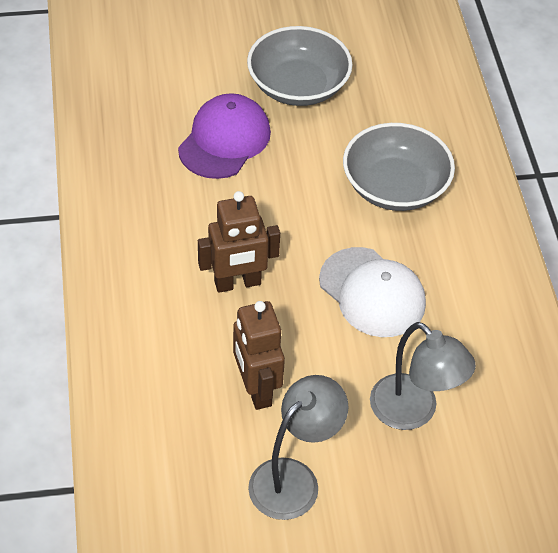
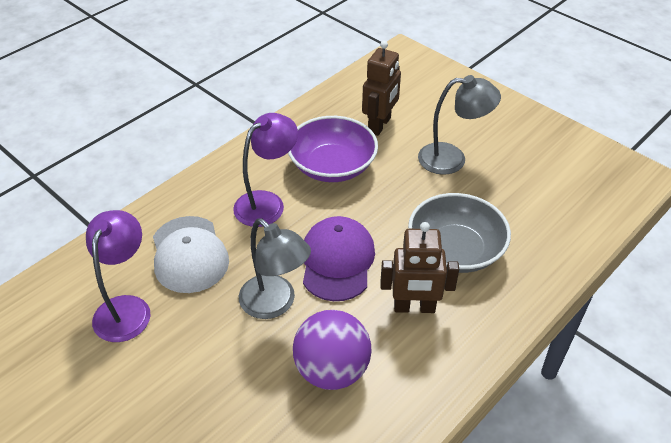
grey bowl: 2 -> 1
purple ball: 0 -> 1
purple bowl: 0 -> 1
purple lamp: 0 -> 2

